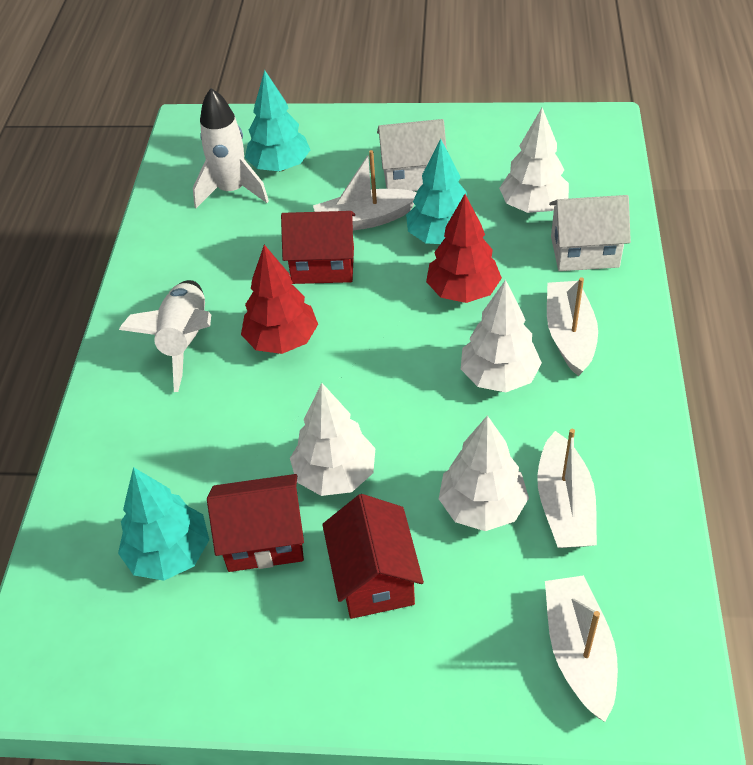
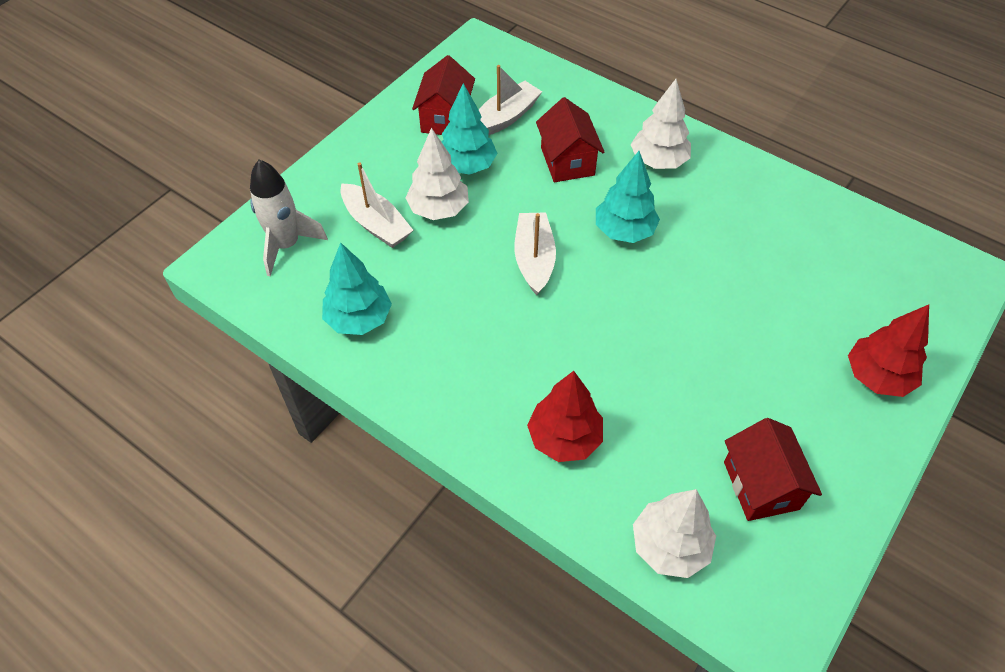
white boat: 4 -> 3
white house: 2 -> 0
white rocket: 2 -> 1
white tree: 4 -> 3

